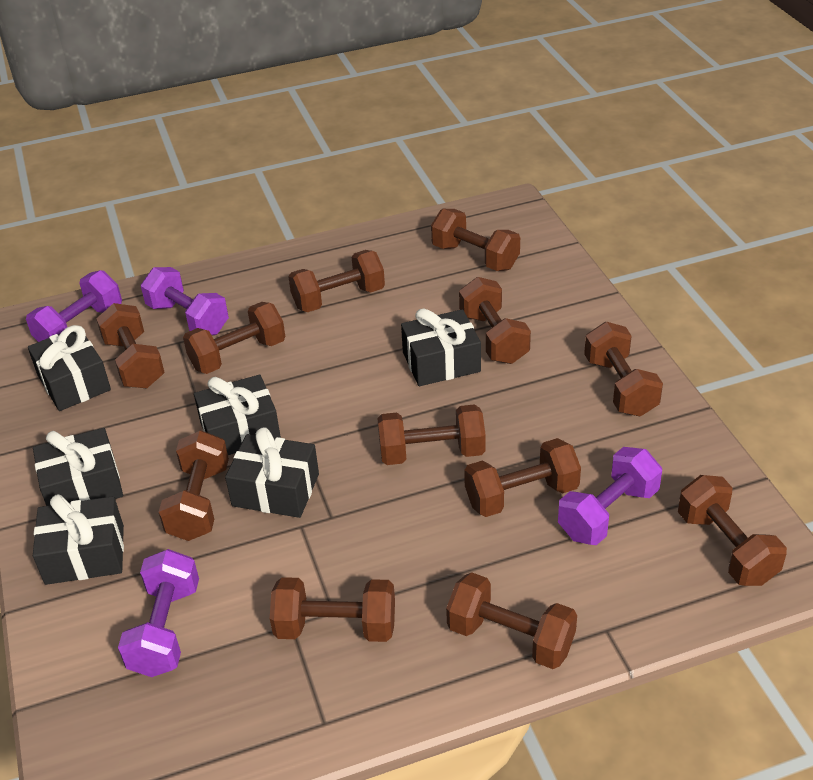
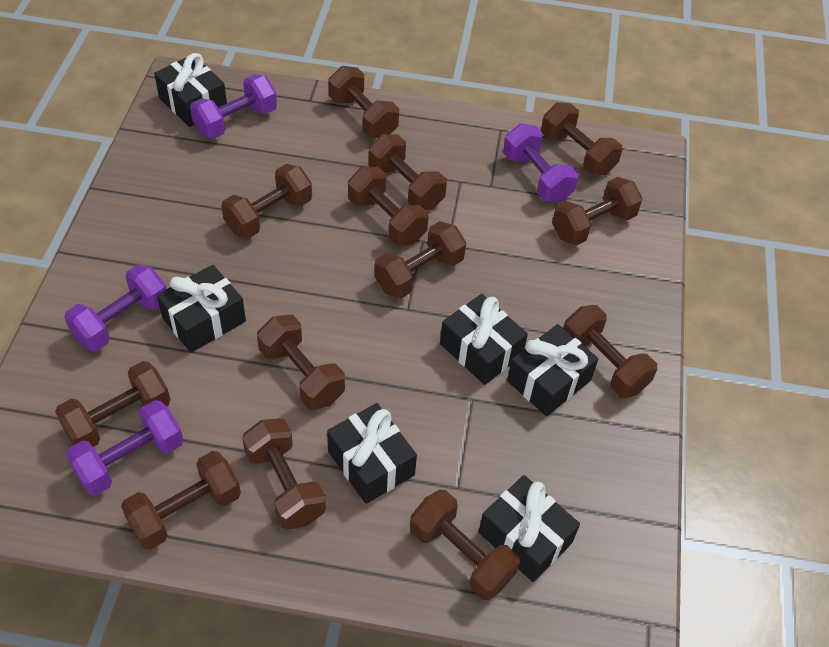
brown dumbbell: 12 -> 13

